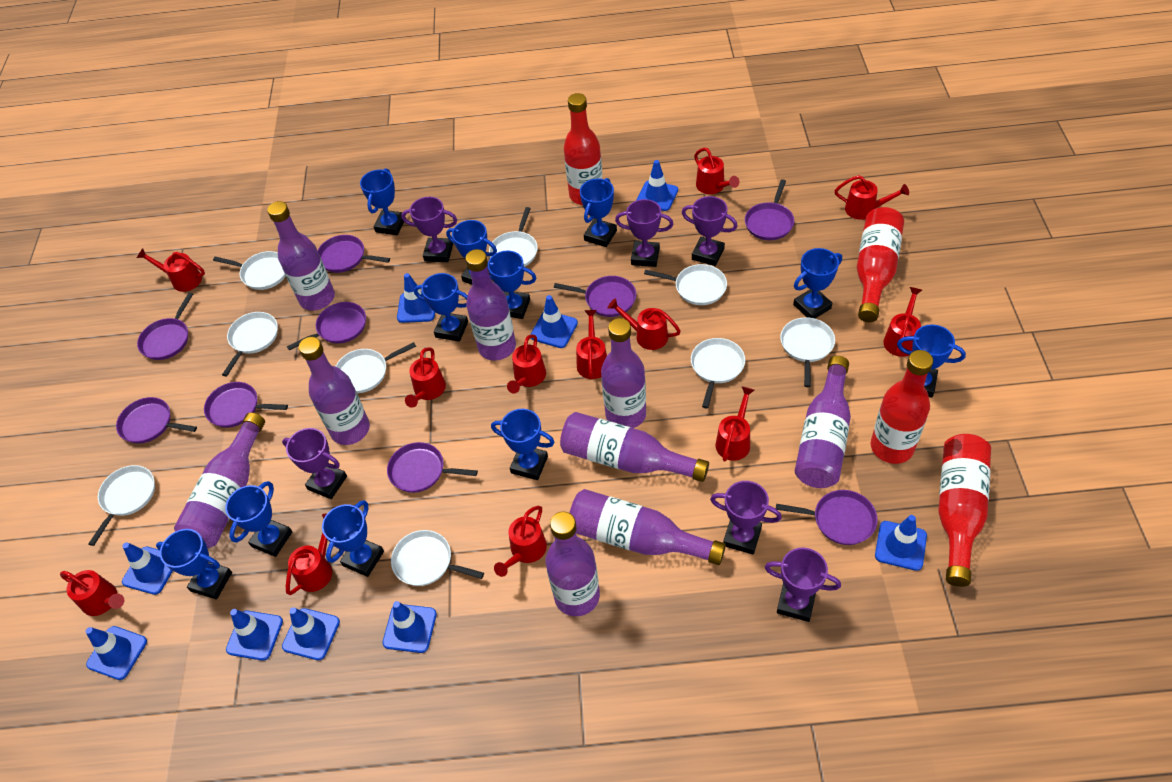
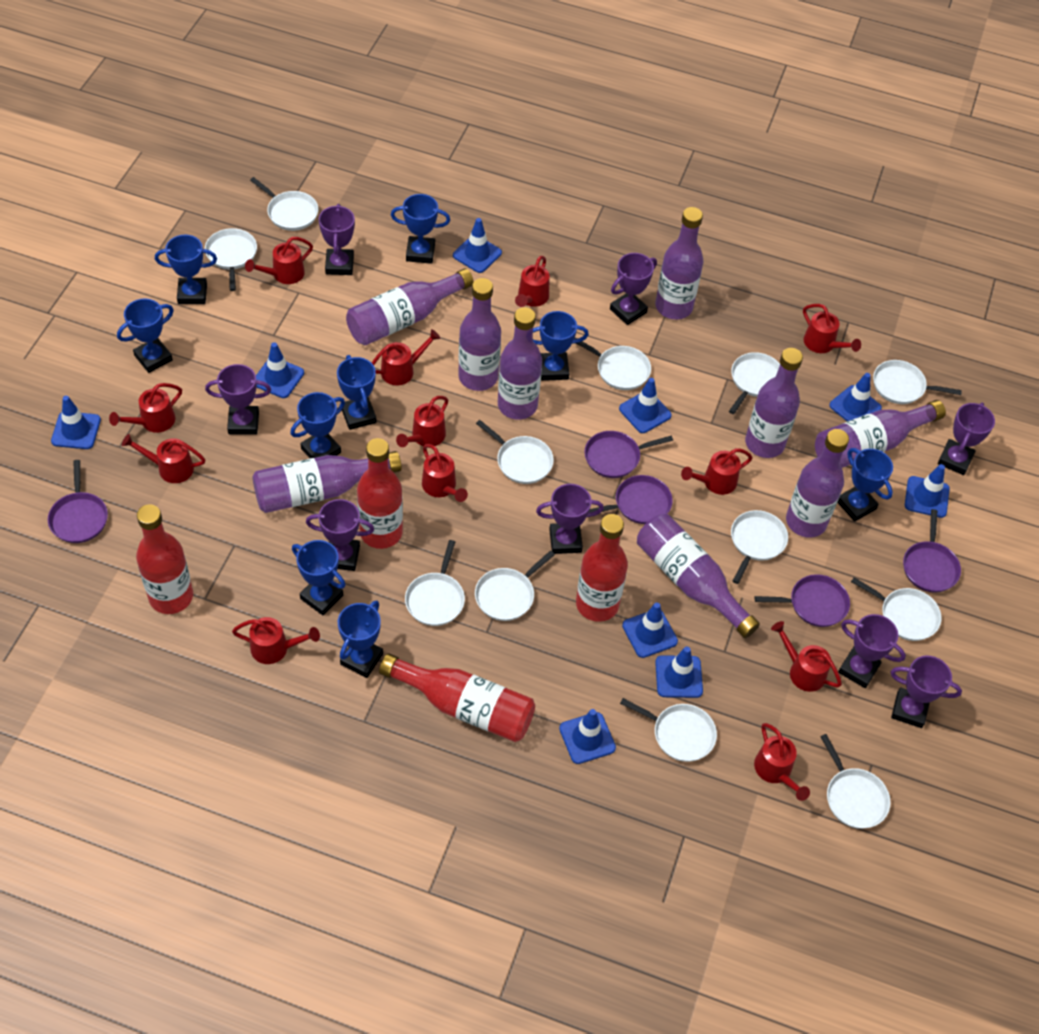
blue trophy: 11 -> 9
purple pan: 9 -> 5
purple trophy: 6 -> 8
white pan: 9 -> 12

